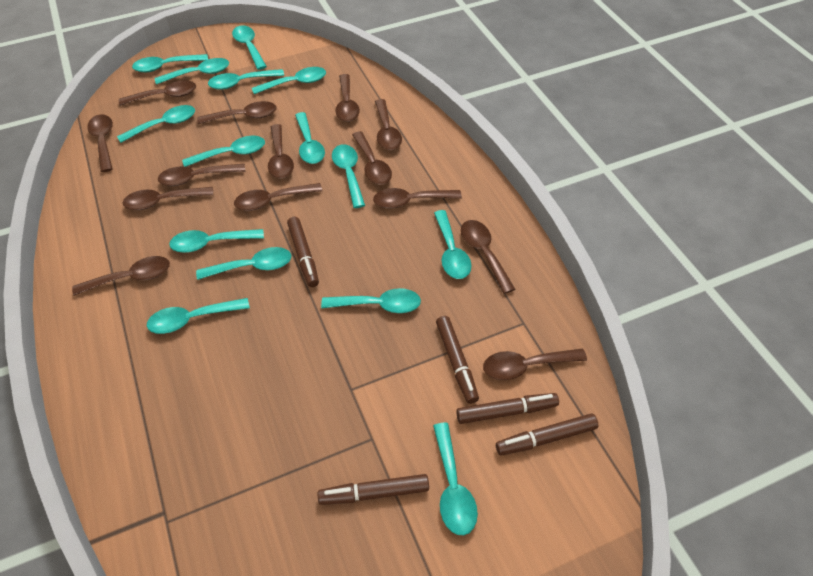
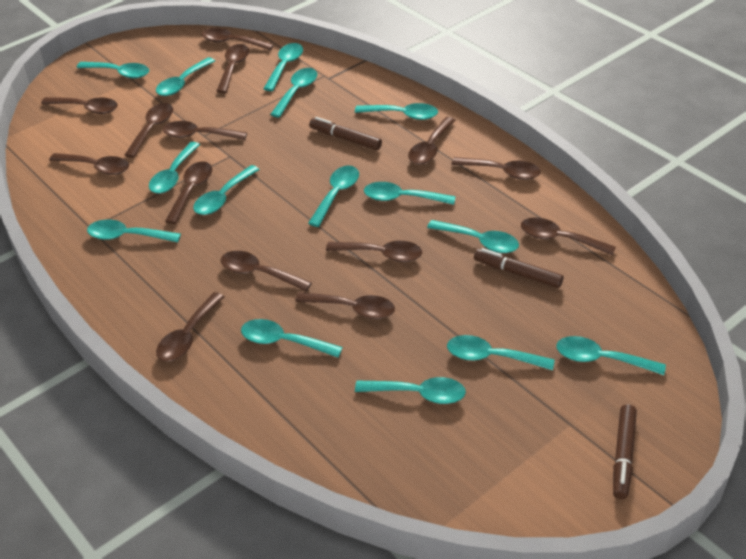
brown marker: 5 -> 3

